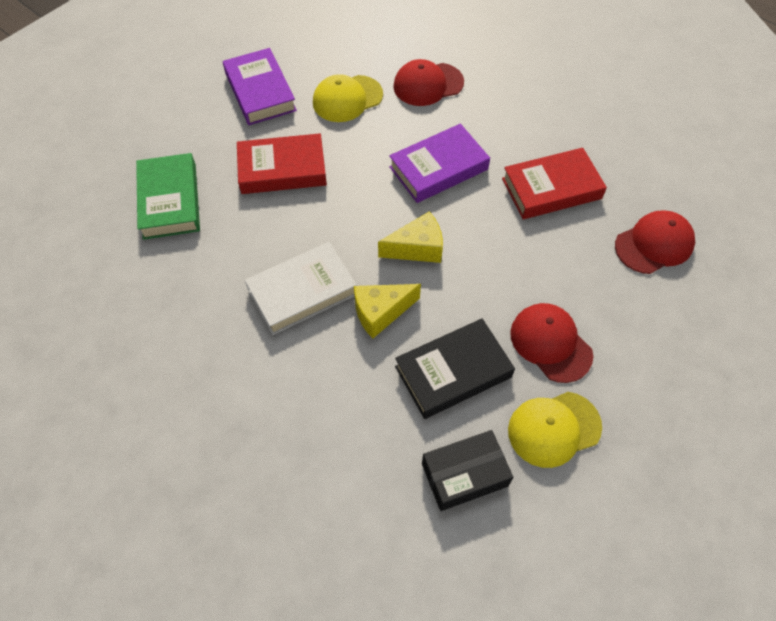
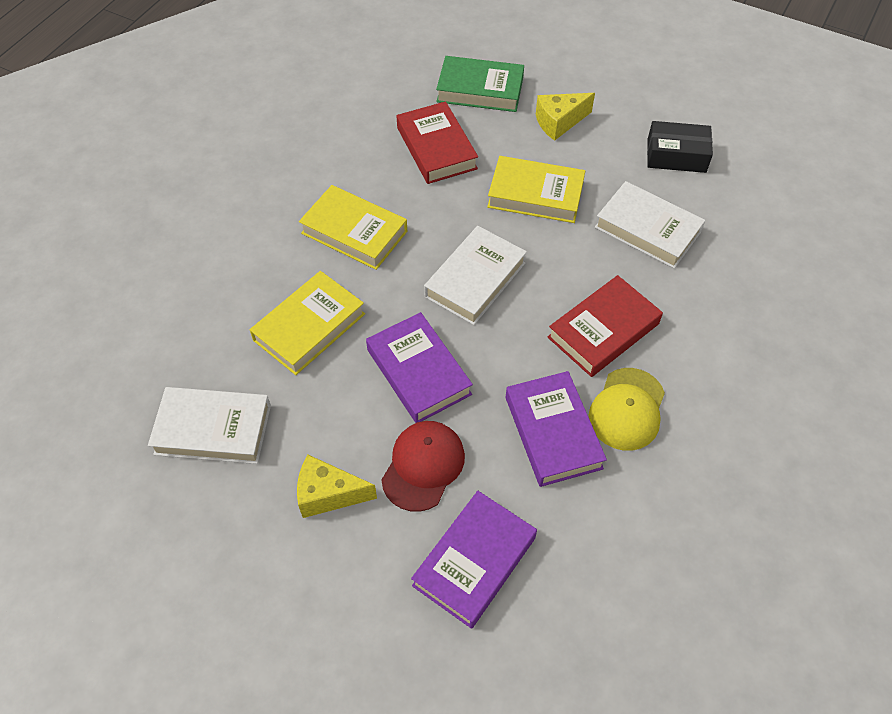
black book: 1 -> 0
purple book: 2 -> 3
red cap: 3 -> 1
white book: 1 -> 3
yellow book: 0 -> 3
yellow cap: 2 -> 1

